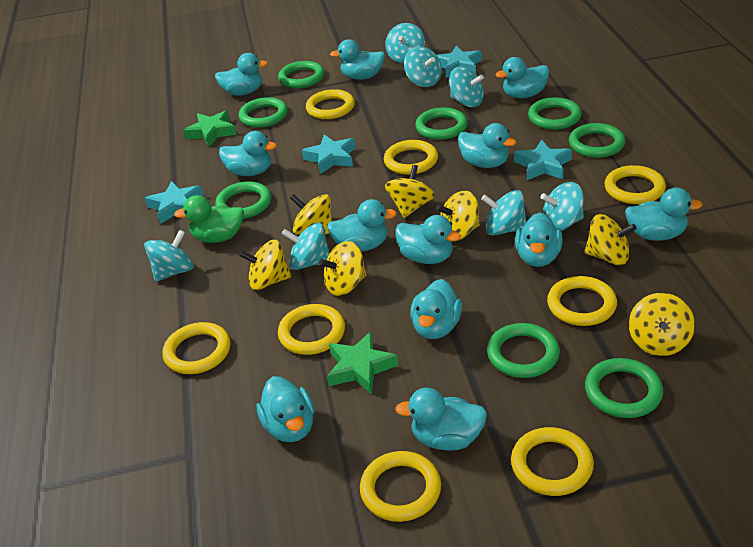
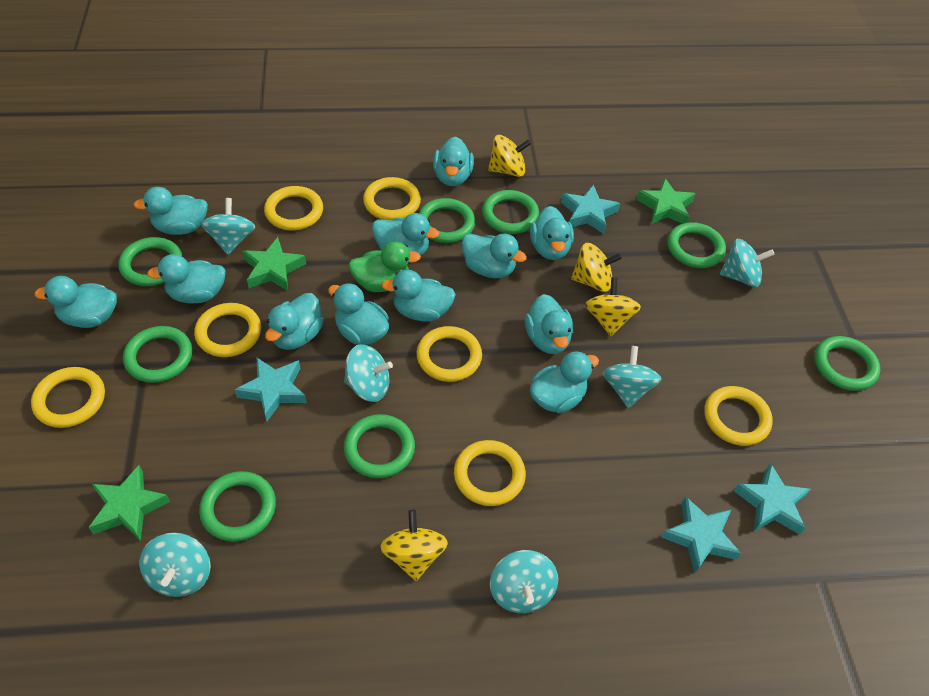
green star: 2 -> 3
turquoise spinning top: 7 -> 6
yellow ring: 8 -> 7
yellow spinning top: 7 -> 4

